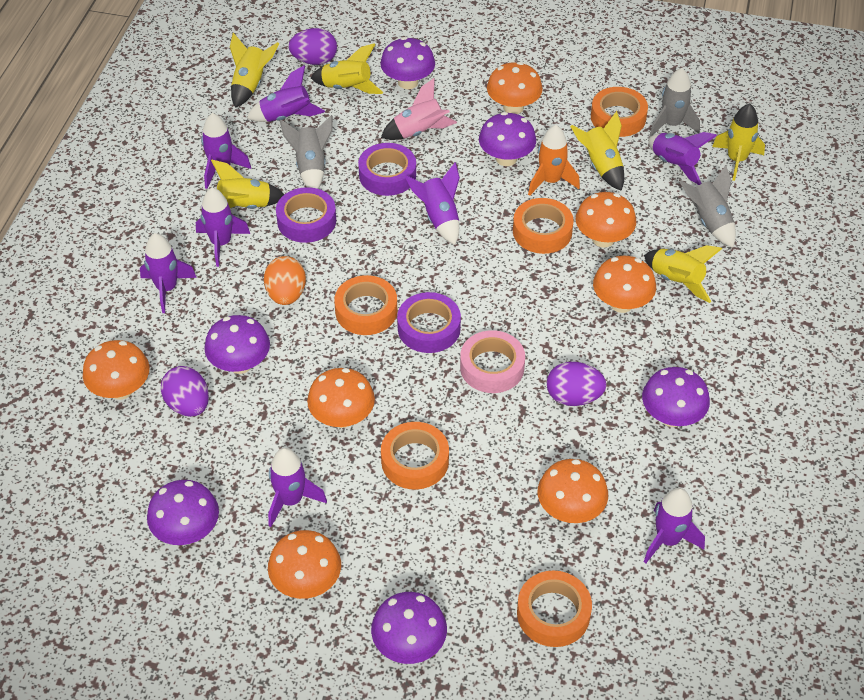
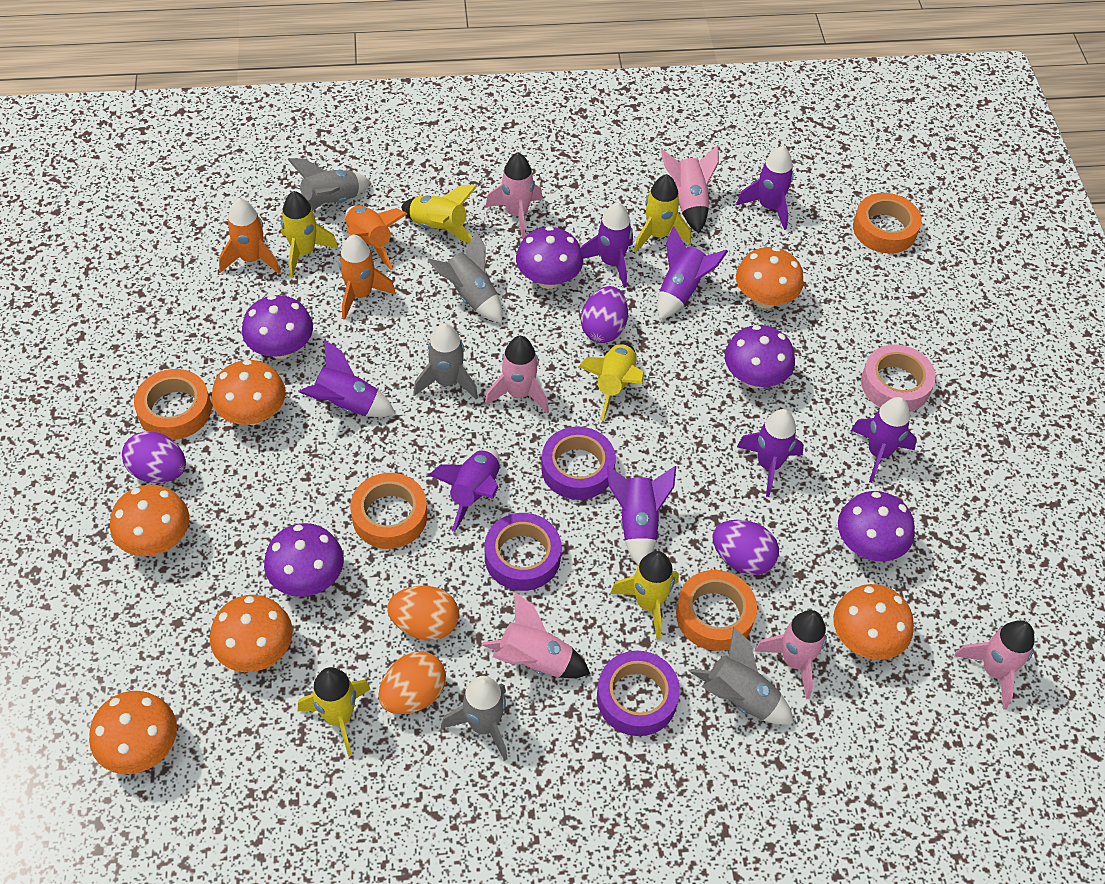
grey rocket: 3 -> 5
orange egg: 1 -> 2
orange mushroom: 7 -> 6
orange rocket: 1 -> 3
orange tape: 5 -> 4
pink rocket: 1 -> 6
purple mushroom: 6 -> 5

